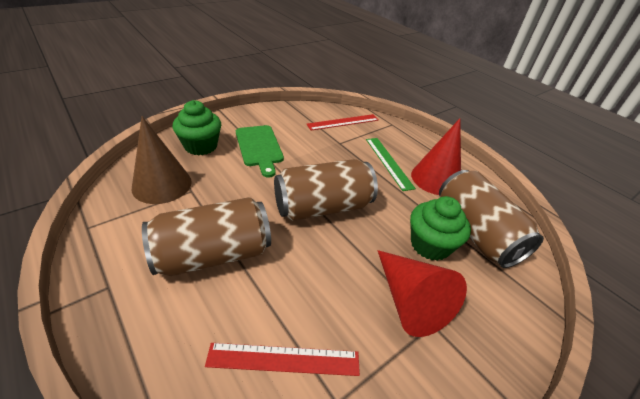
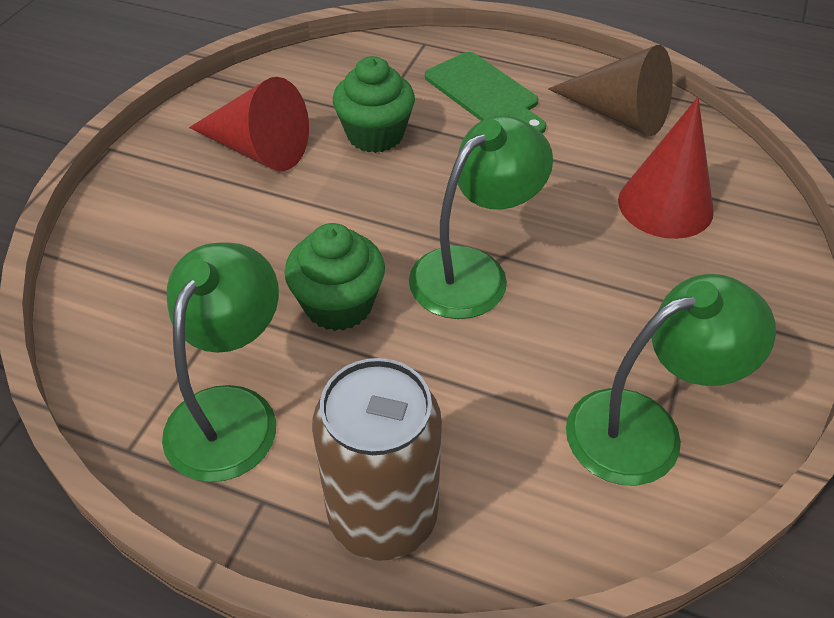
brown can: 3 -> 1
green lamp: 0 -> 3
green ruler: 1 -> 0
red ruler: 2 -> 0

